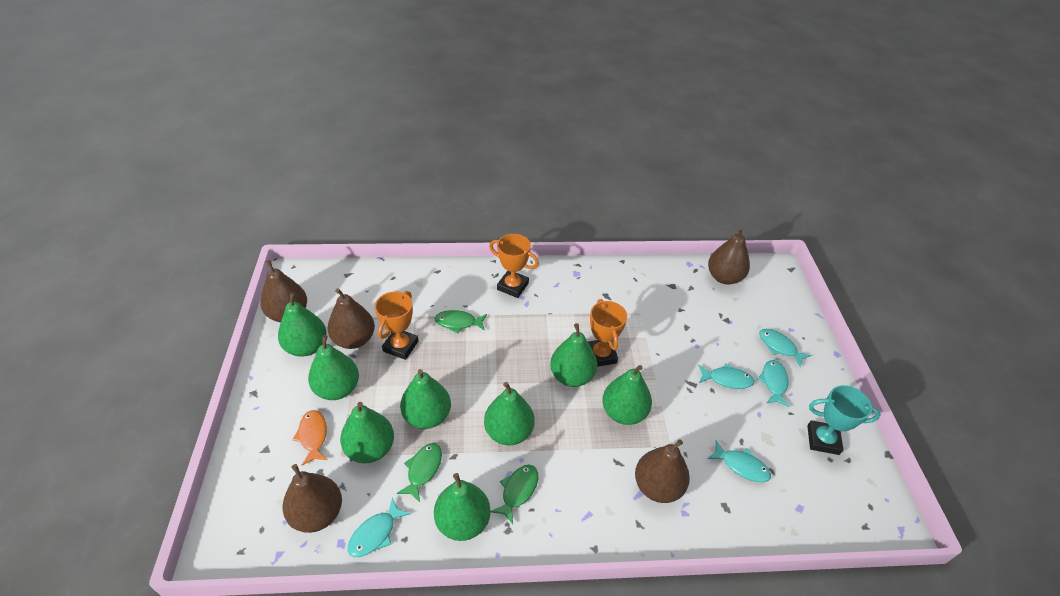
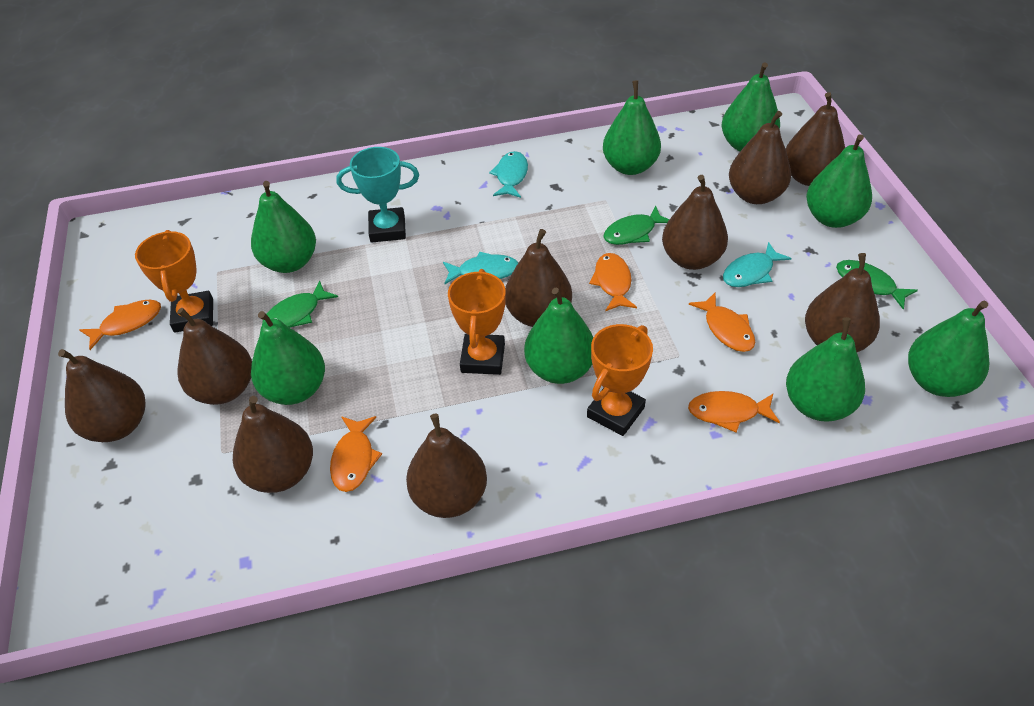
brown pear: 5 -> 9
orange fish: 1 -> 5
turquoise fish: 5 -> 3

